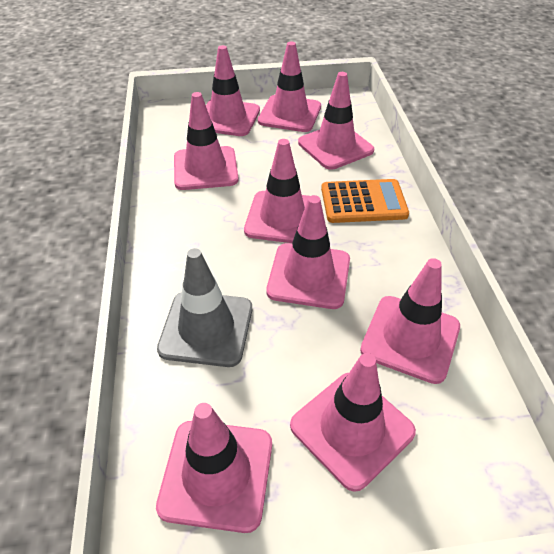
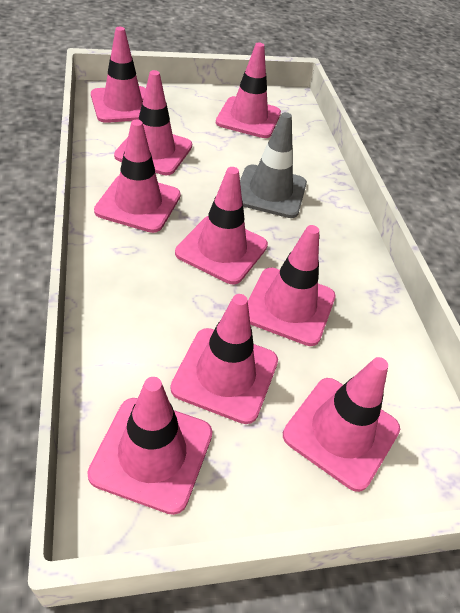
orange calculator: 1 -> 0

